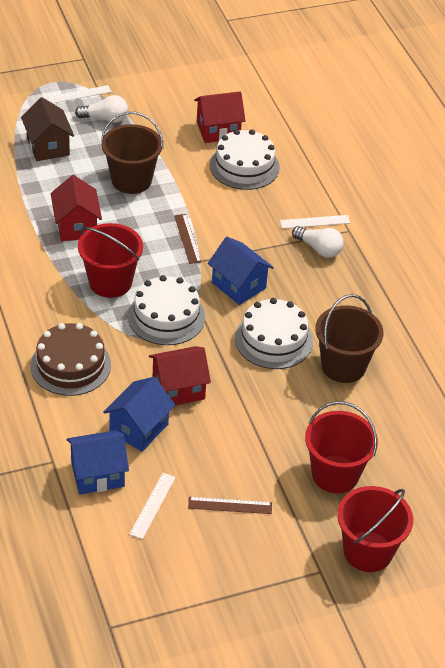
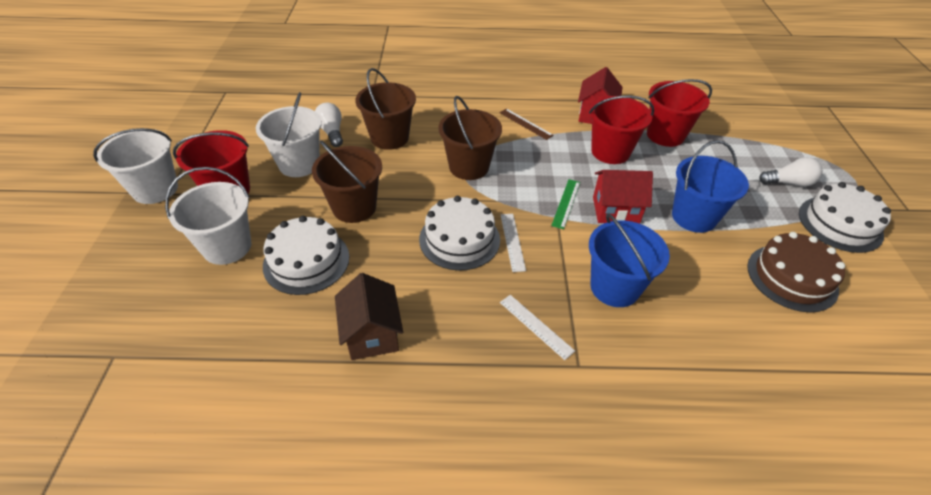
blue bucket: 0 -> 2
blue house: 3 -> 0
brown bucket: 2 -> 3
brown ruler: 2 -> 1
green ruler: 0 -> 1
red house: 3 -> 2
white bucket: 0 -> 3
white ruler: 3 -> 2

